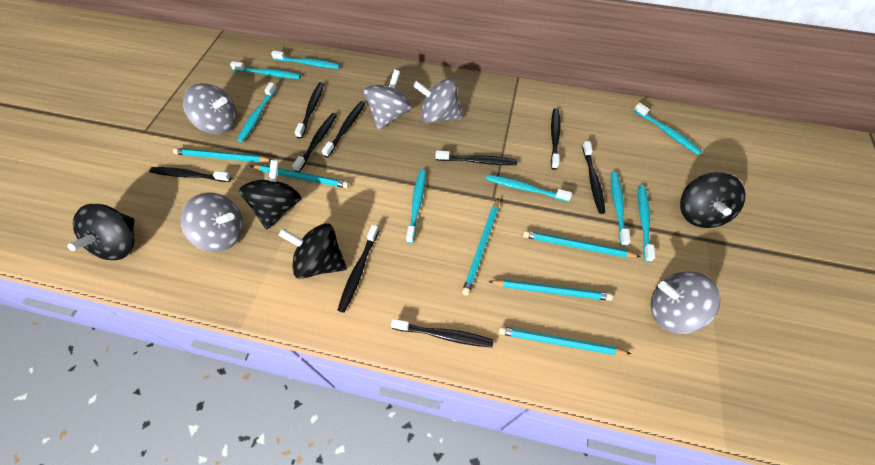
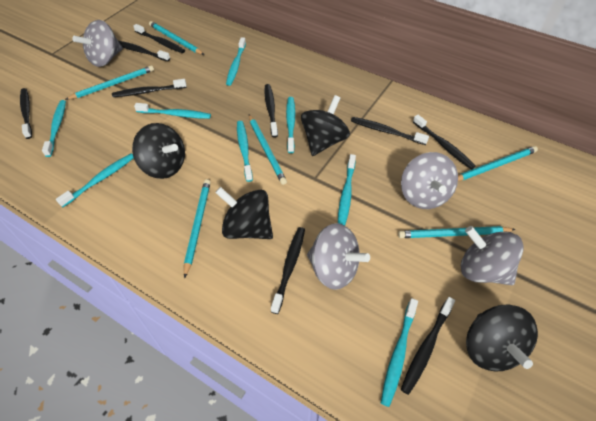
grey spinning top: 5 -> 4

